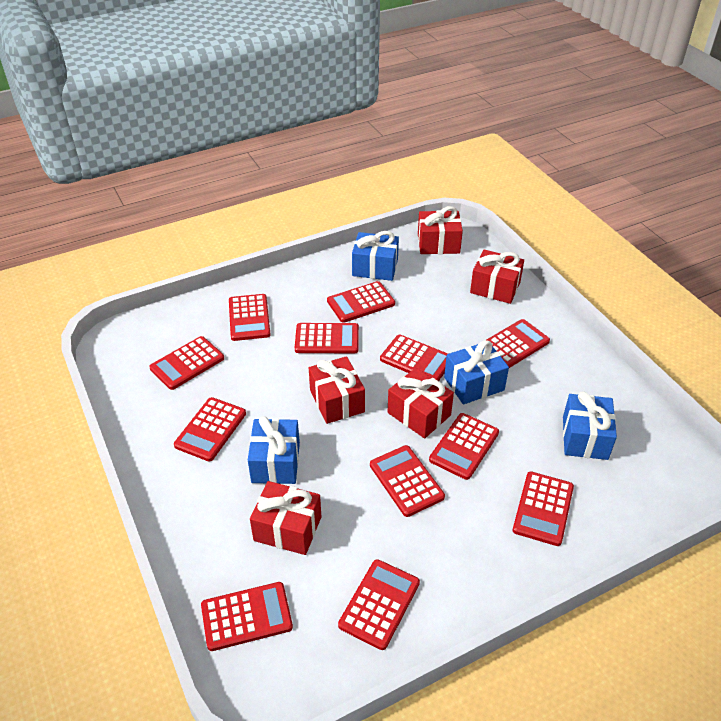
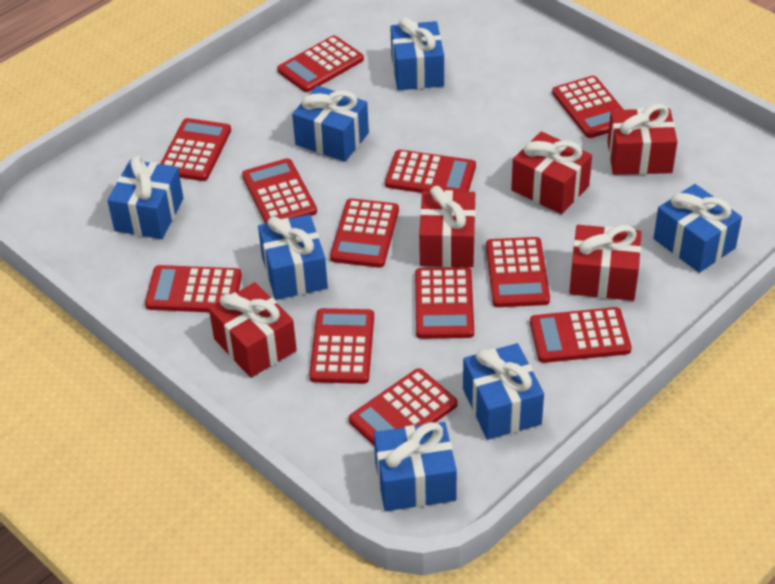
blue gift: 4 -> 7

